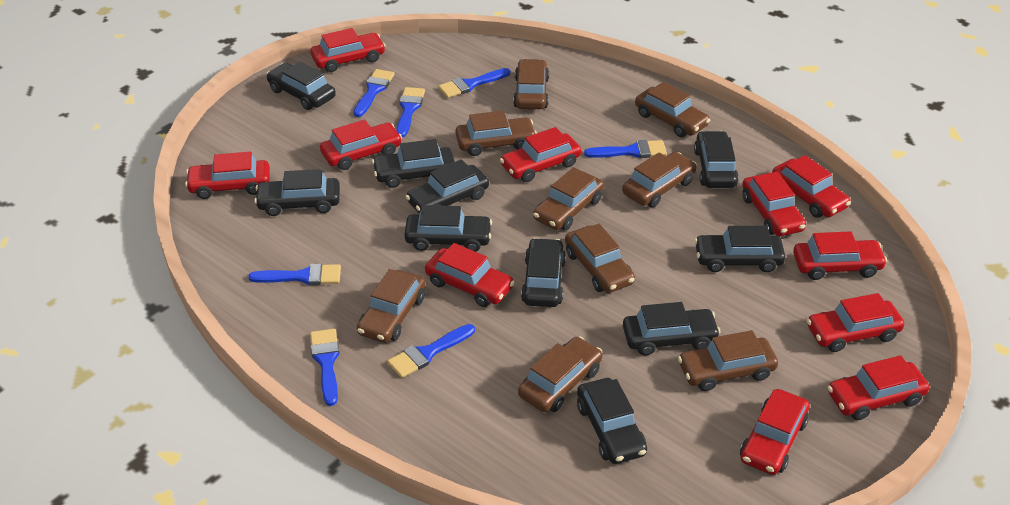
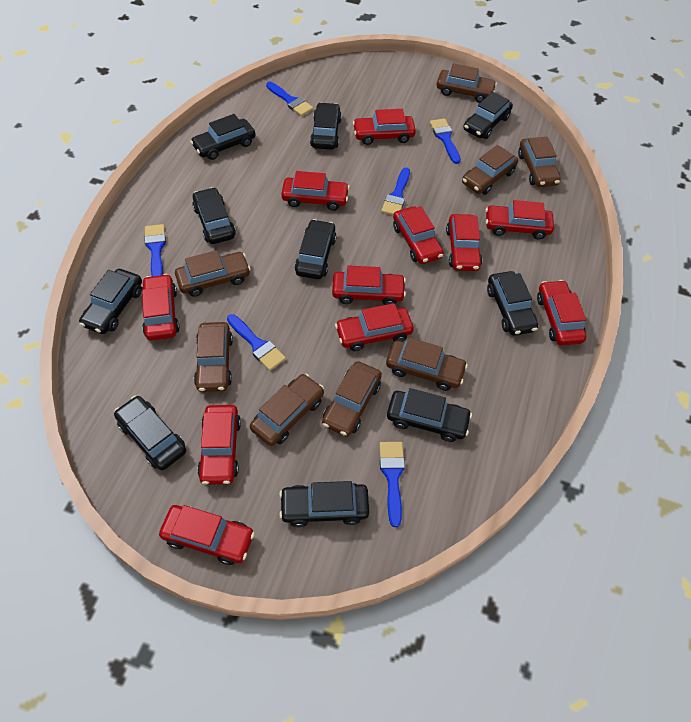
blue brush: 7 -> 6
brown car: 9 -> 8

